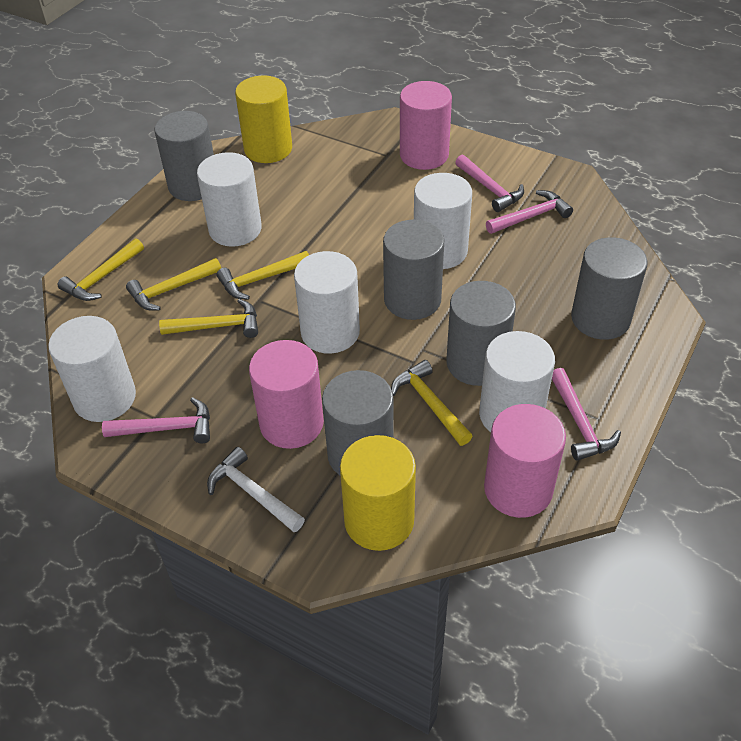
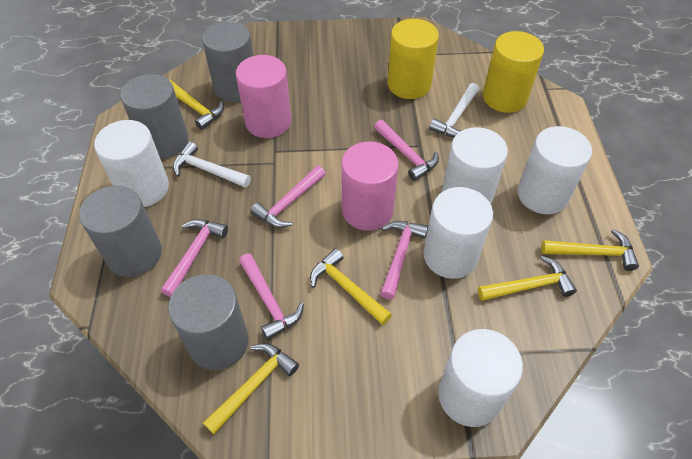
grey cylinder: 5 -> 4
pink cylinder: 3 -> 2
pink hammer: 4 -> 5
white hammer: 1 -> 2

